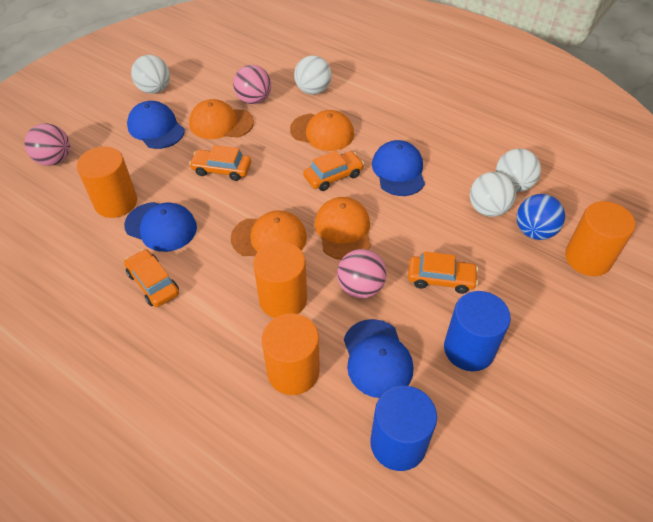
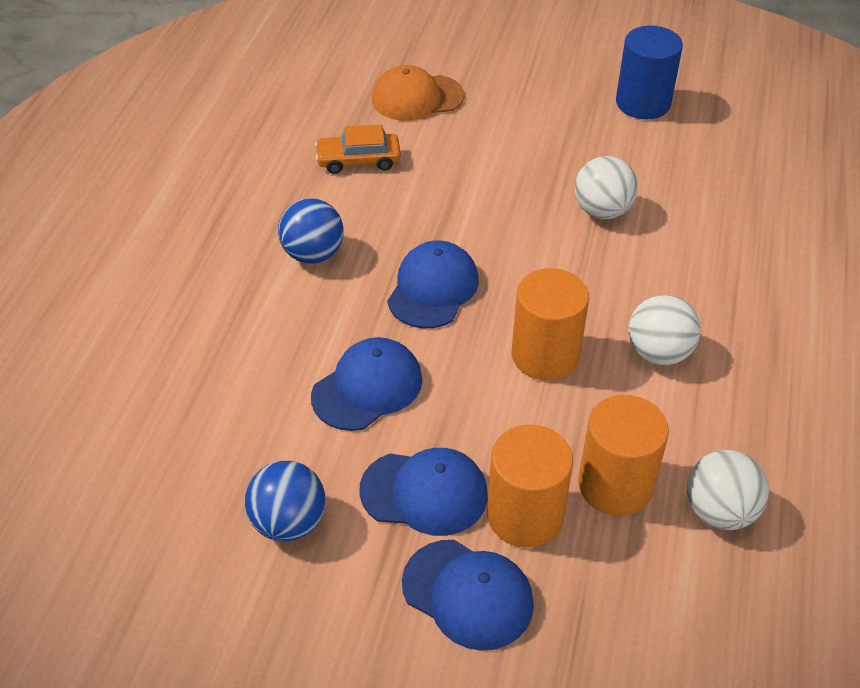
blue ball: 1 -> 2
blue cylinder: 2 -> 1
orange cap: 4 -> 1
orange car: 4 -> 1
orange cylinder: 4 -> 3
pink ball: 3 -> 0
white ball: 4 -> 3

